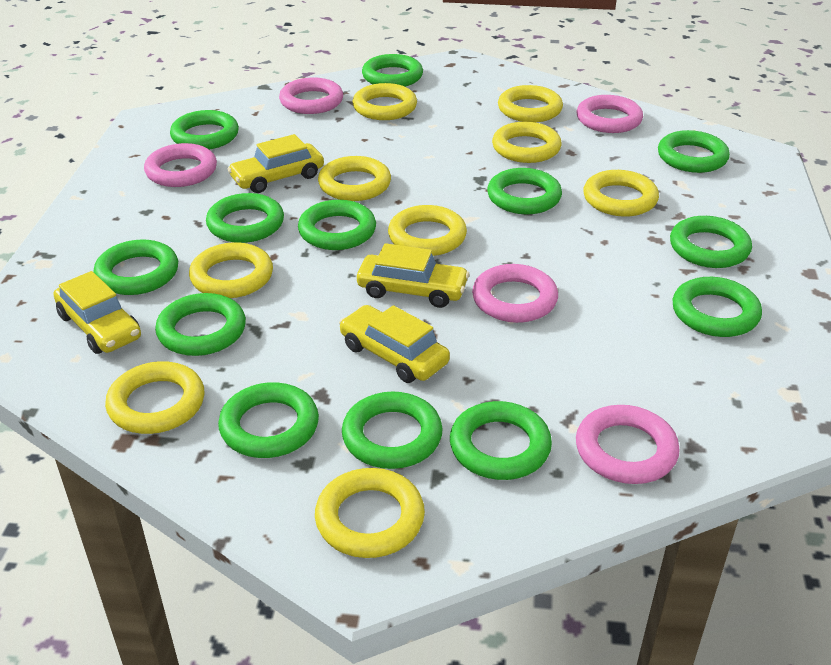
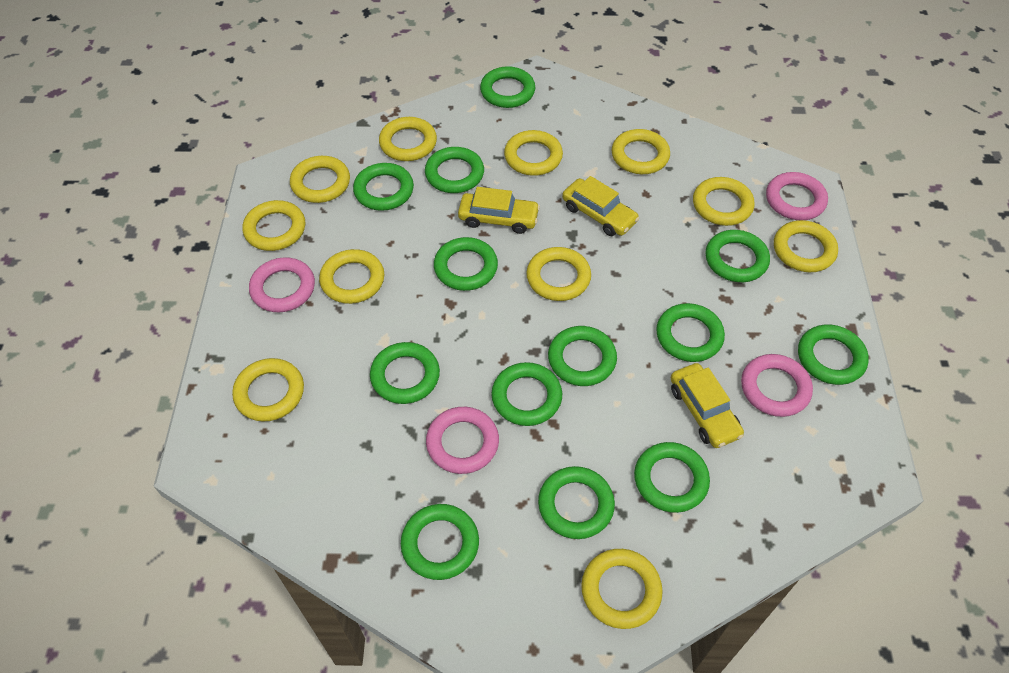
pink ring: 5 -> 4
yellow car: 4 -> 3
yellow ring: 9 -> 11

